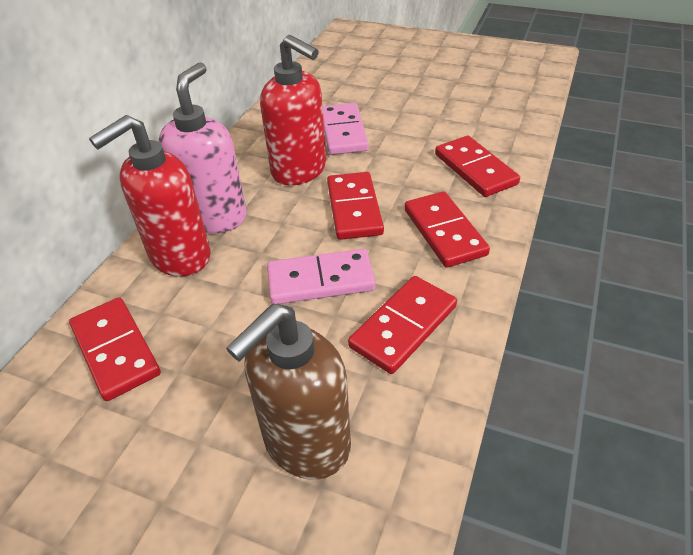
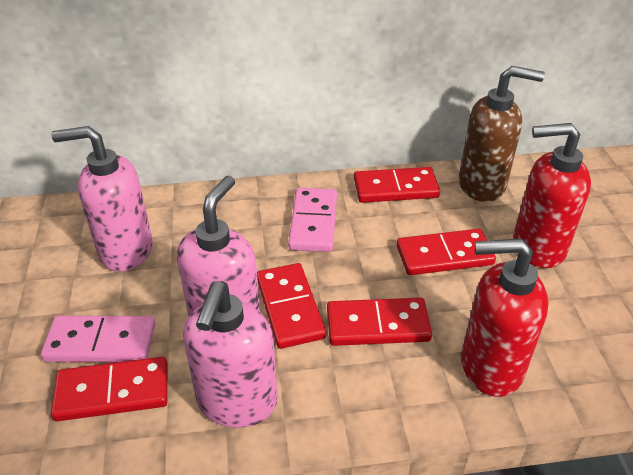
pink soap dispenser: 1 -> 3

